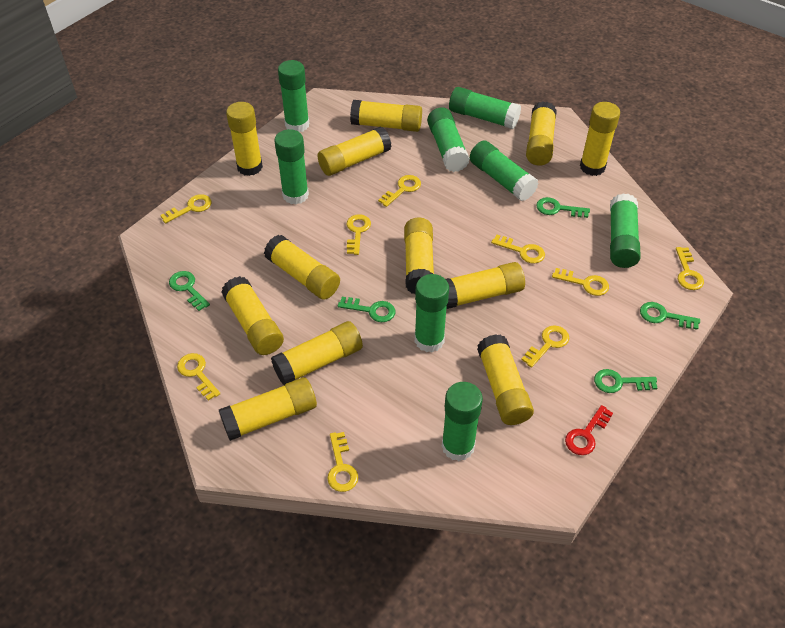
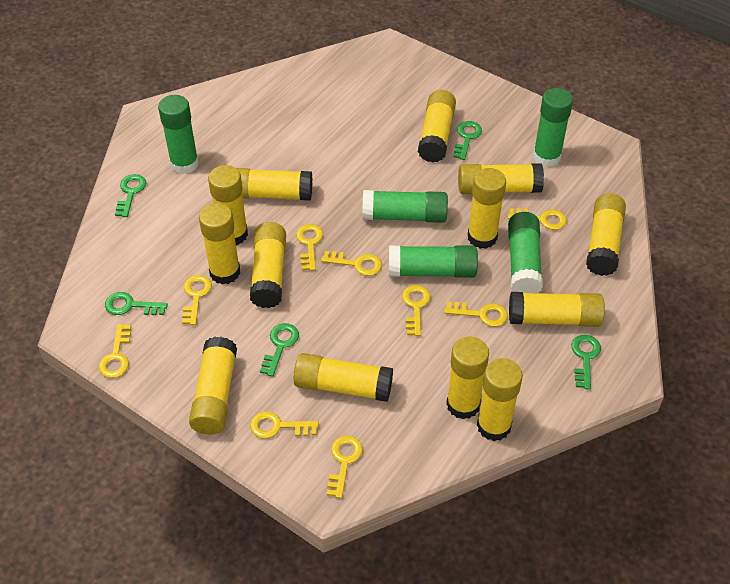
green glue stick: 8 -> 5
red key: 1 -> 0
yellow glue stick: 12 -> 13

